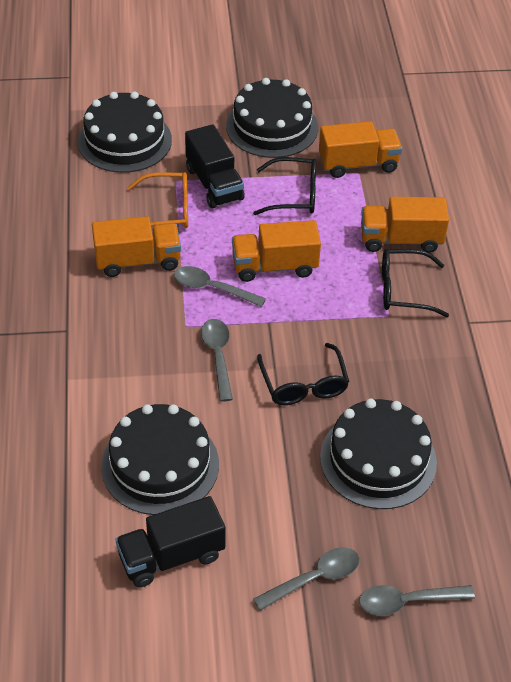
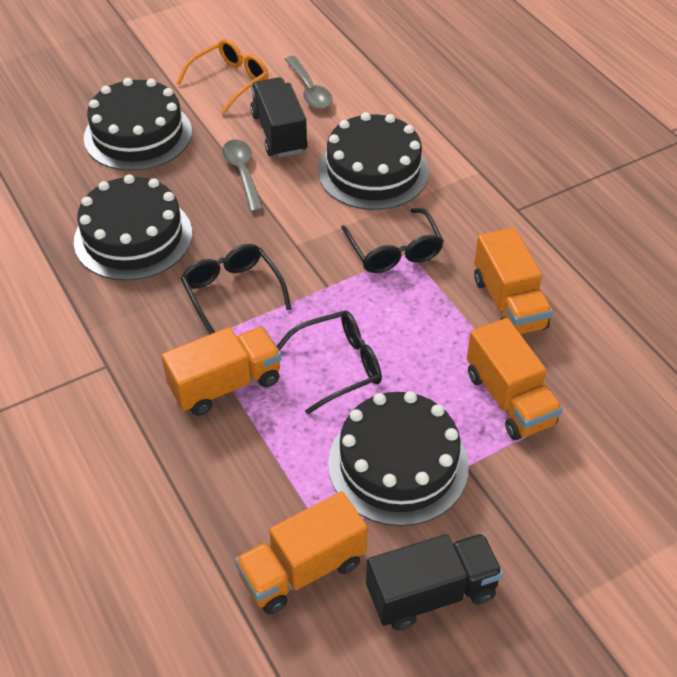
grey spoon: 4 -> 2

